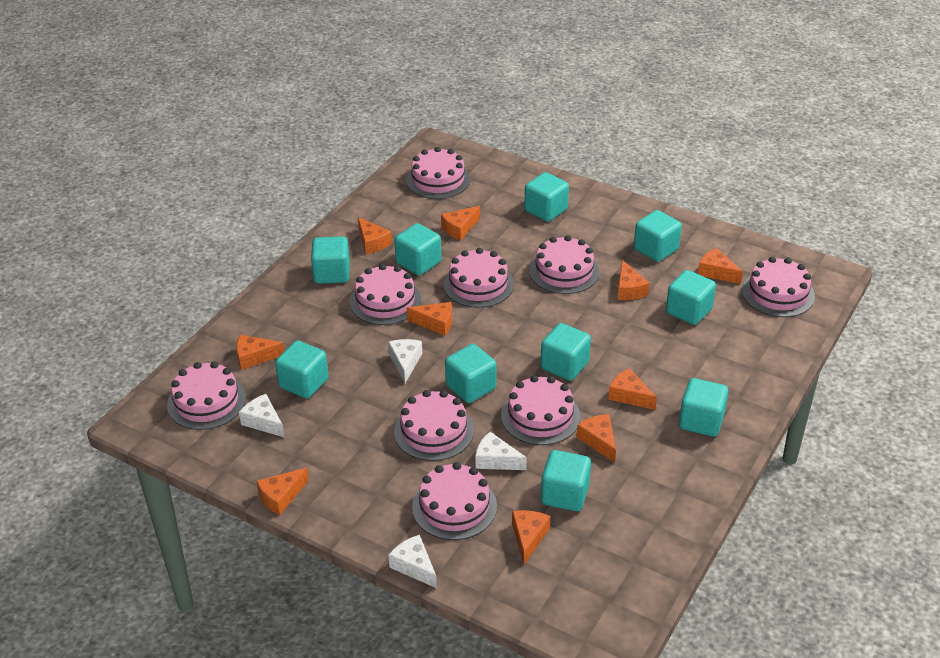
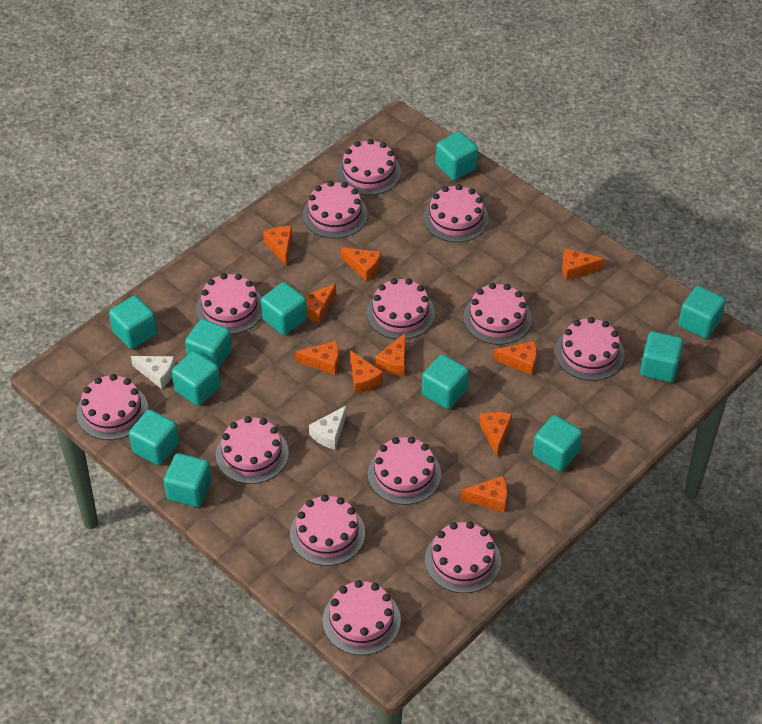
pink cake: 9 -> 13
turquoise cube: 10 -> 11
white cheese: 4 -> 2

